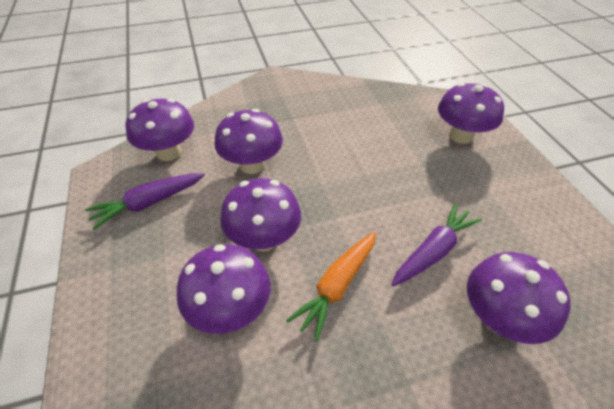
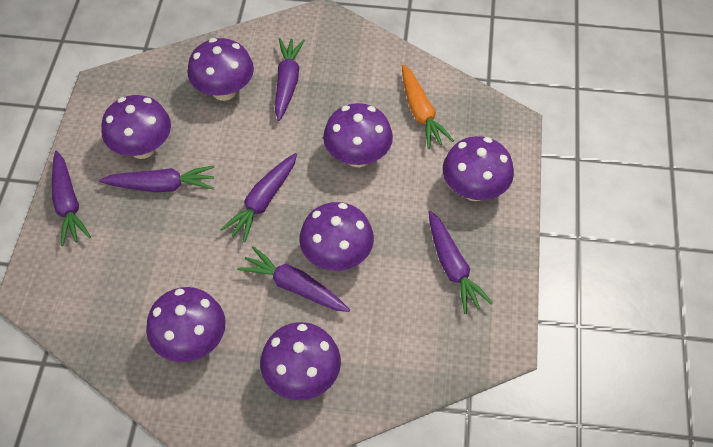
purple carrot: 2 -> 6
purple mushroom: 6 -> 7

